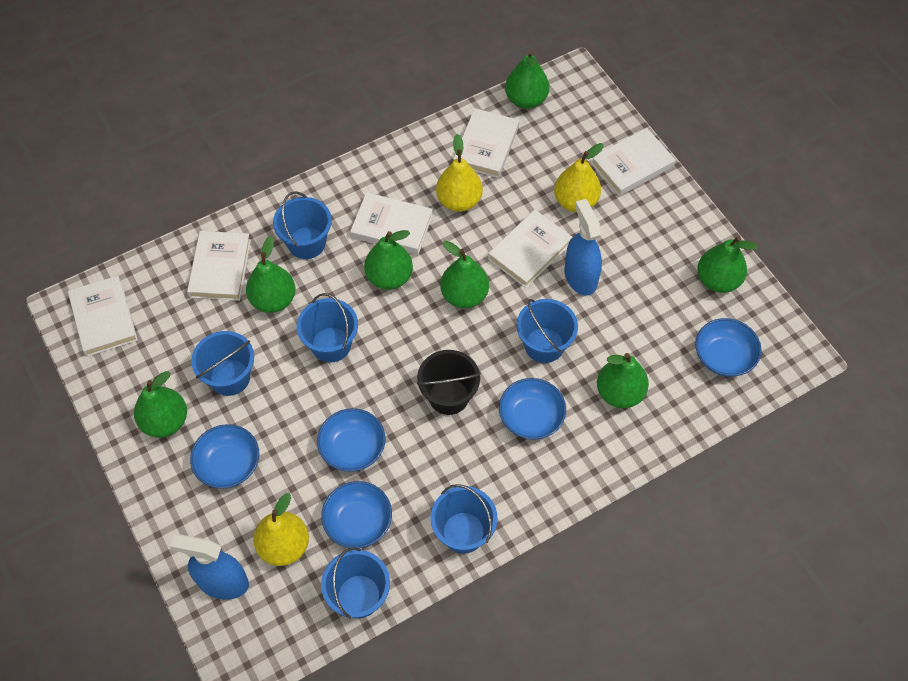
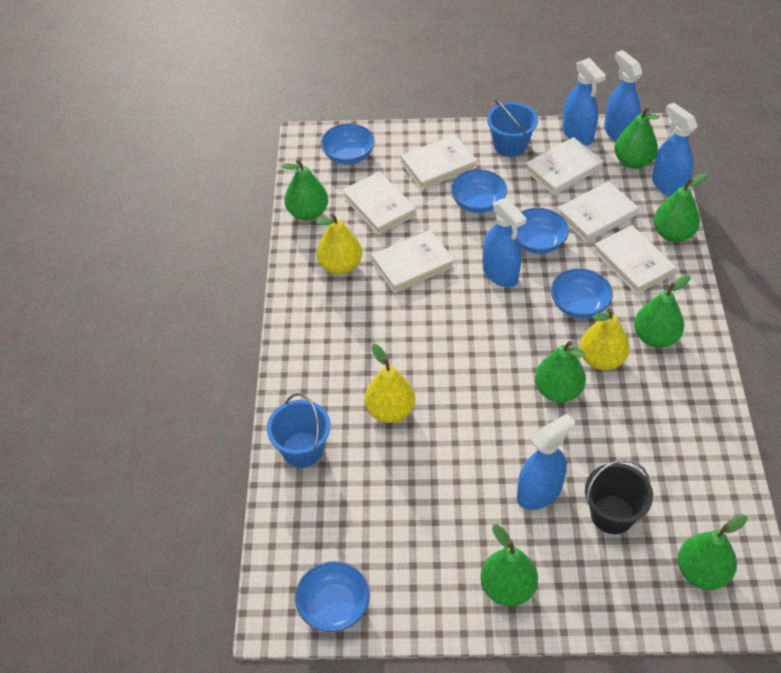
blue bucket: 6 -> 2
blue spray bottle: 2 -> 5

